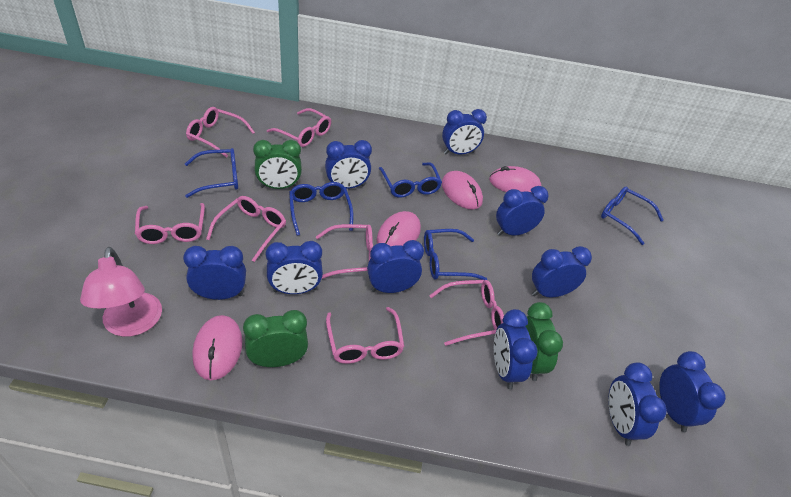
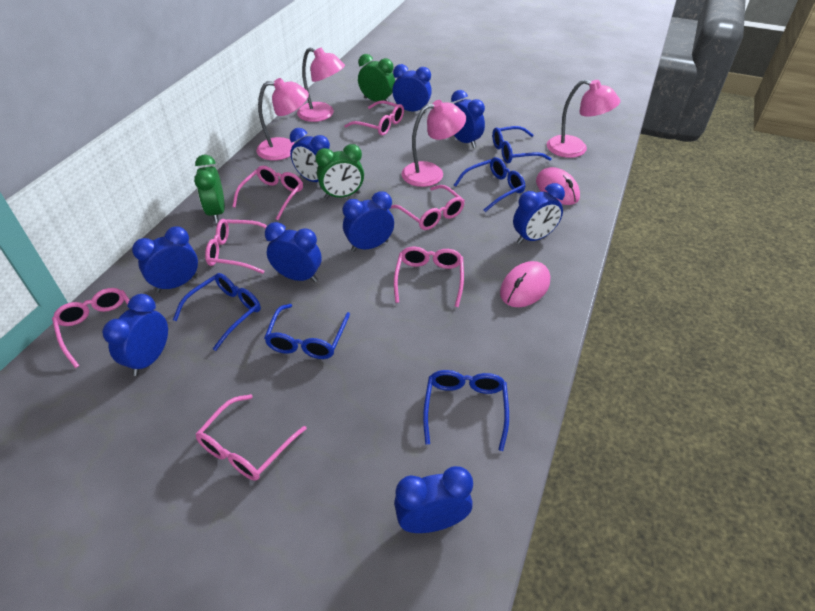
blue clock: 10 -> 9
pink lamp: 1 -> 4
pink mouse: 4 -> 2

